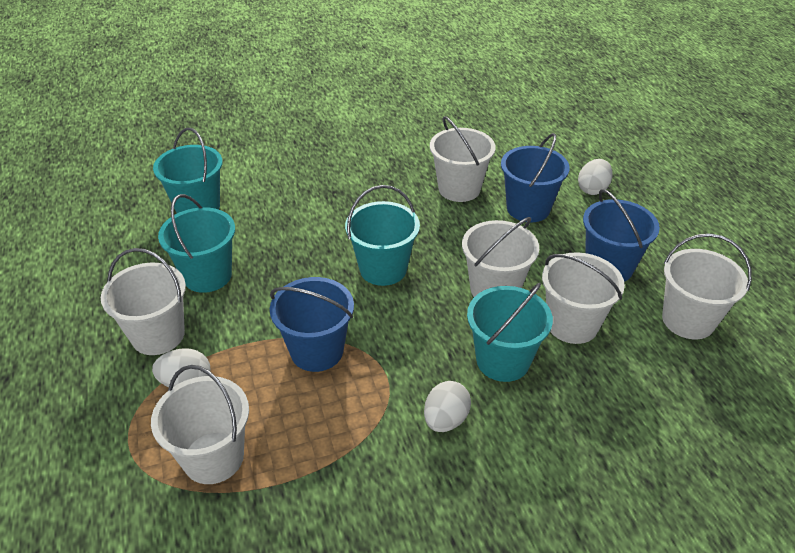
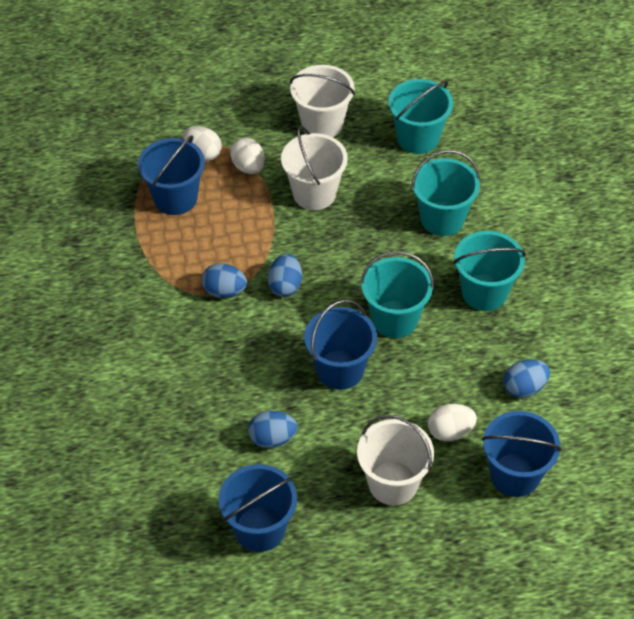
blue bucket: 3 -> 4
blue egg: 0 -> 4
white bucket: 6 -> 3

